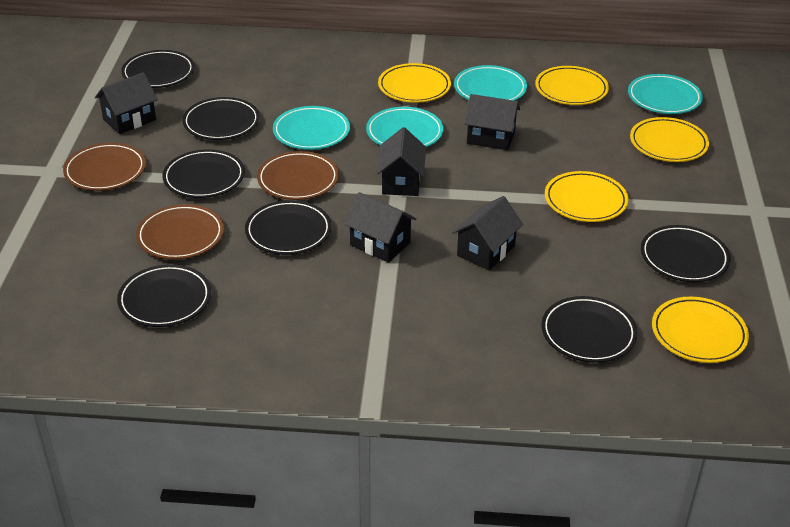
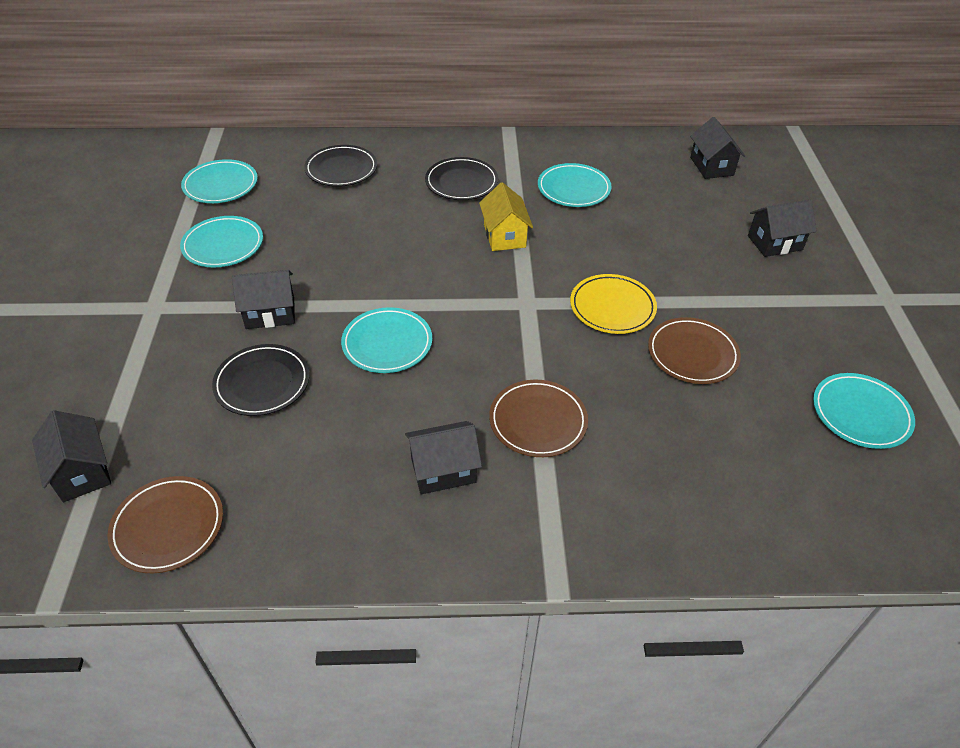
black plate: 7 -> 3
turquoise plate: 4 -> 5
yellow house: 0 -> 1
yellow plate: 5 -> 1

